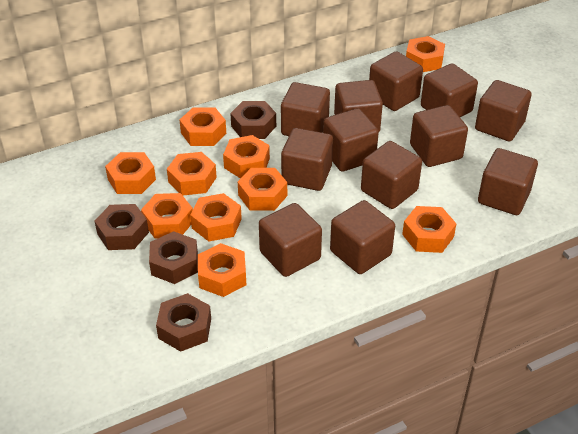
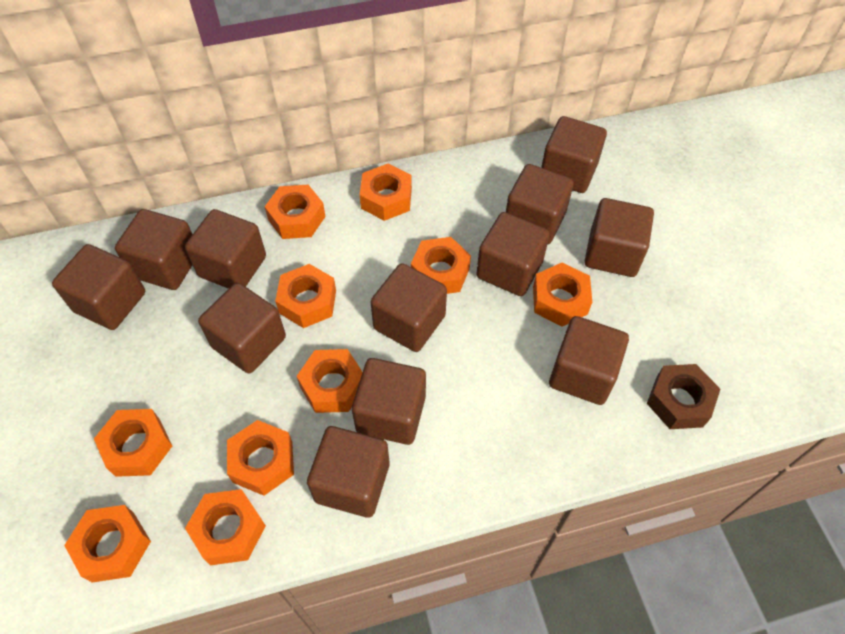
brown nut: 4 -> 1

